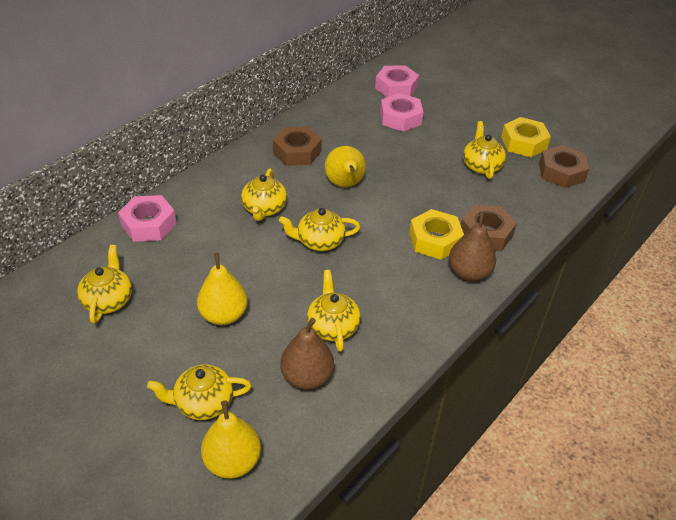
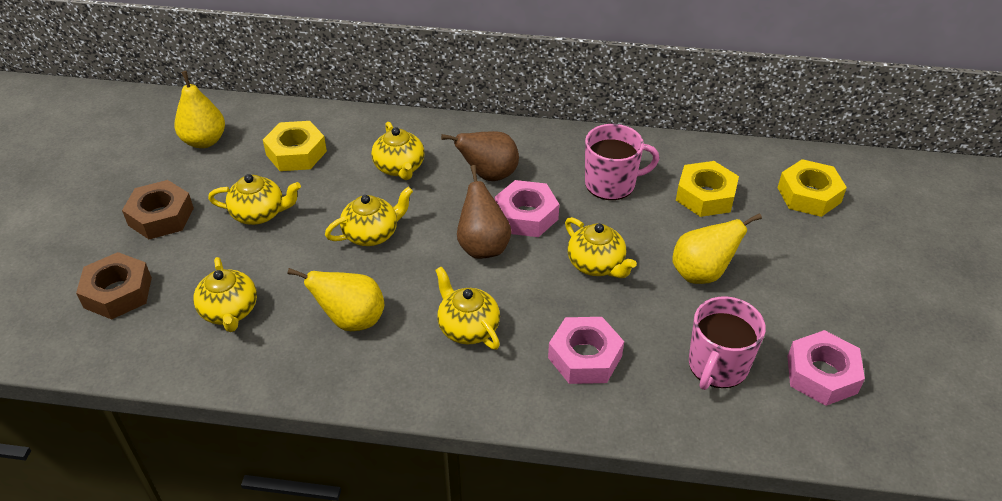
brown nut: 3 -> 2
pink mug: 0 -> 2
yellow nut: 2 -> 3

